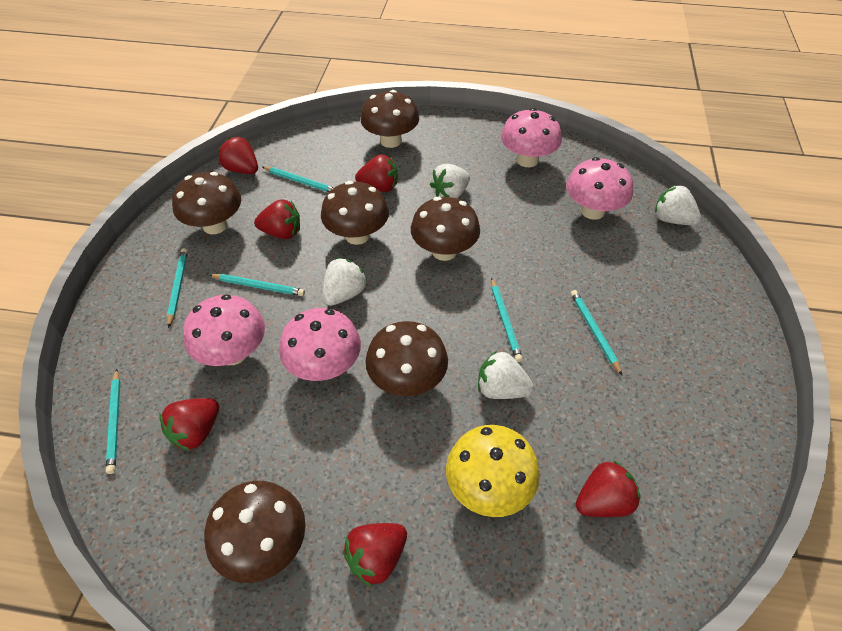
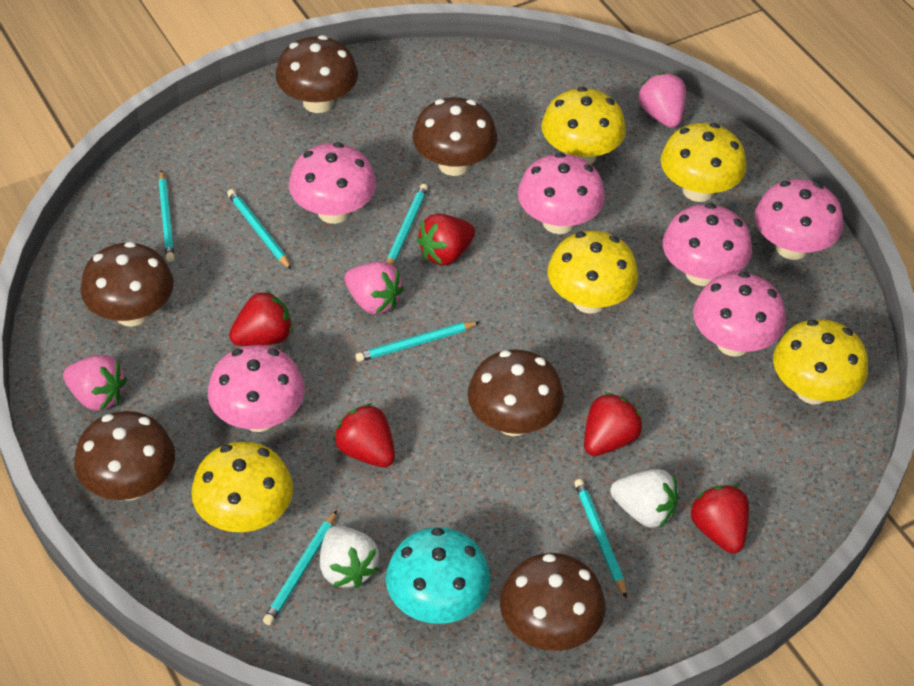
pink mushroom: 4 -> 6
pink strawberry: 0 -> 3
red strawberry: 6 -> 5
turquoise mushroom: 0 -> 1
white strawberry: 4 -> 2
yellow mushroom: 1 -> 5

